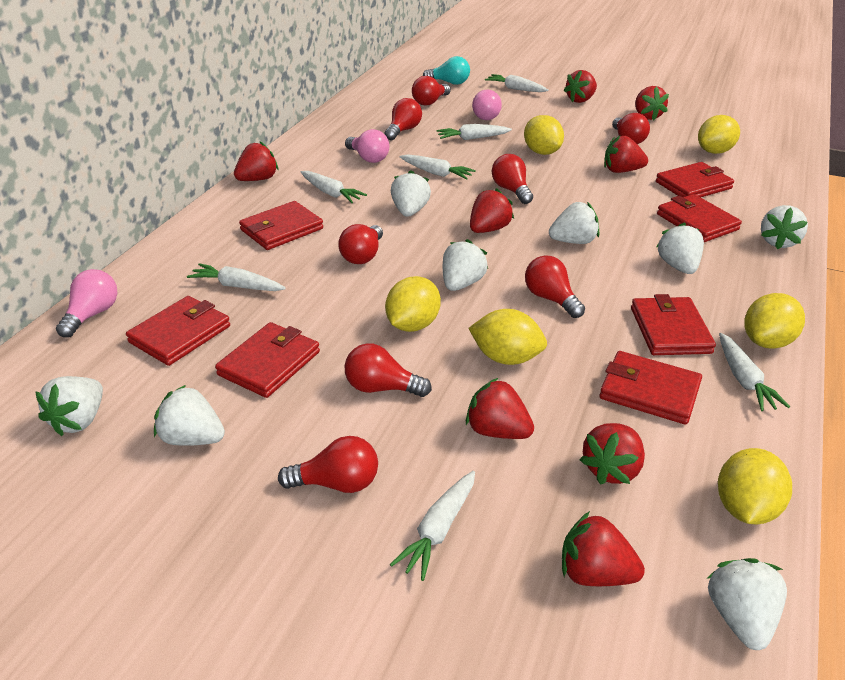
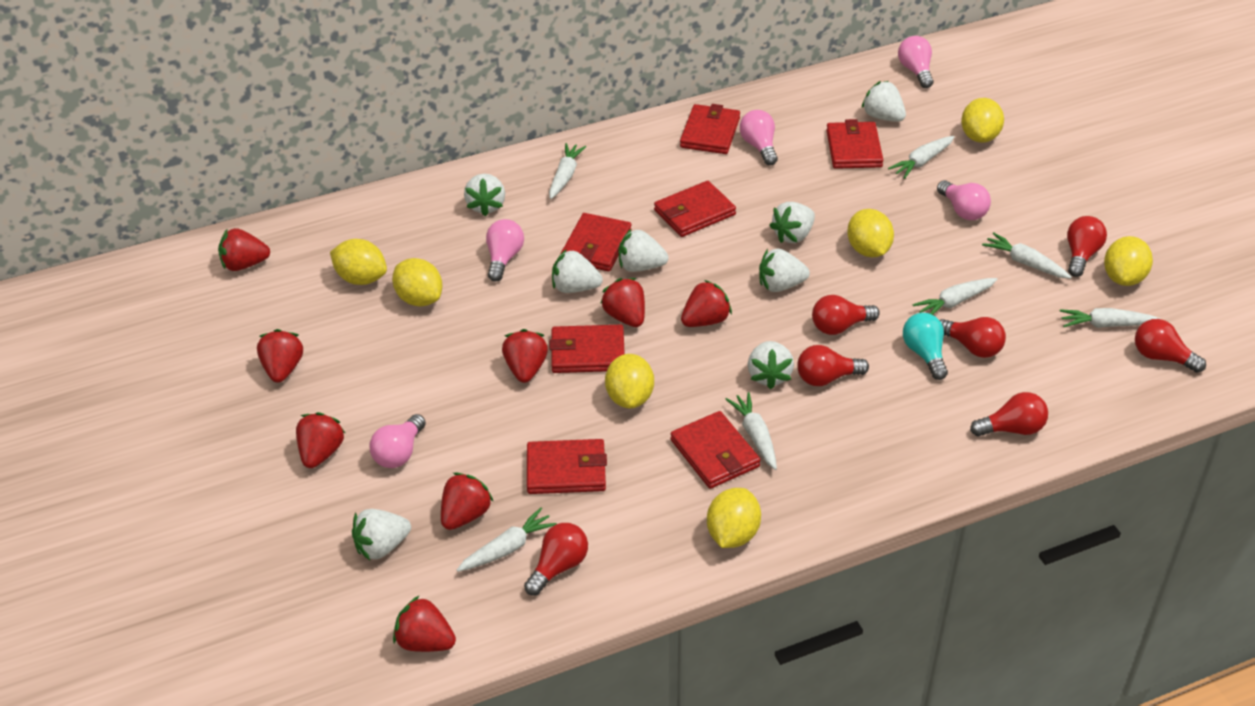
pink light bulb: 3 -> 5
red light bulb: 8 -> 7
yellow lemon: 6 -> 7

